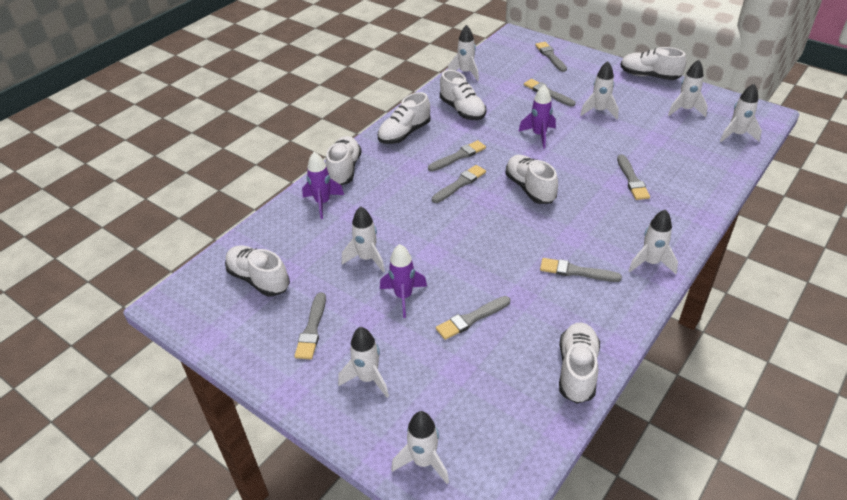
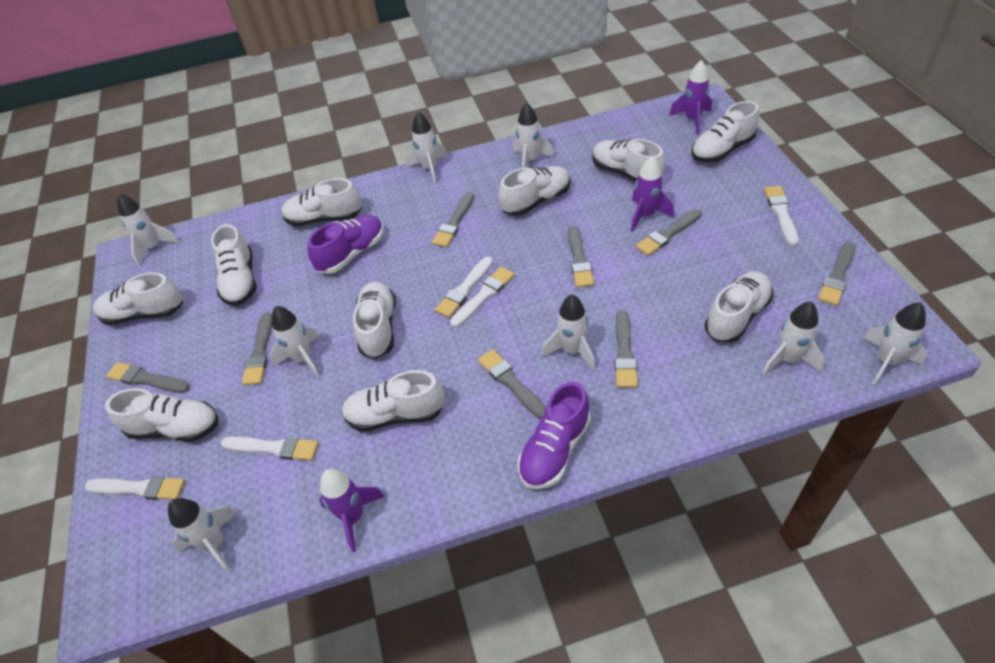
purple shoe: 0 -> 2
white brush: 0 -> 5
white shoe: 7 -> 10

